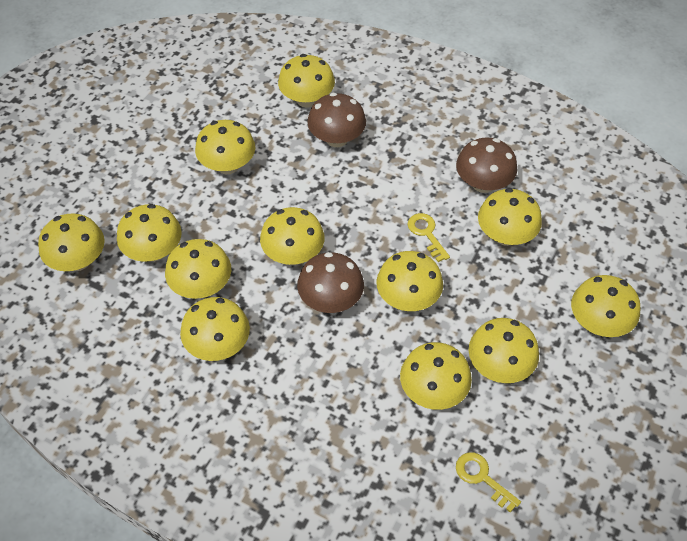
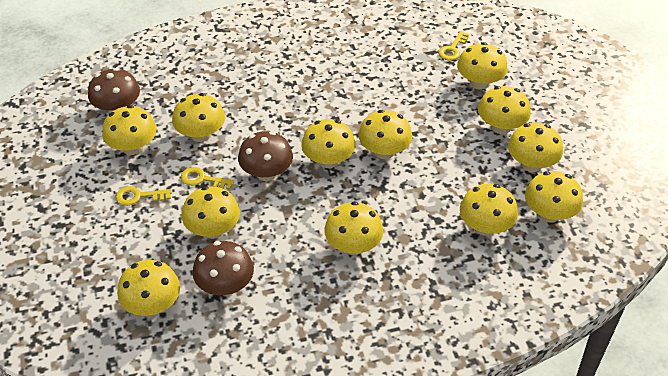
yellow key: 2 -> 3

